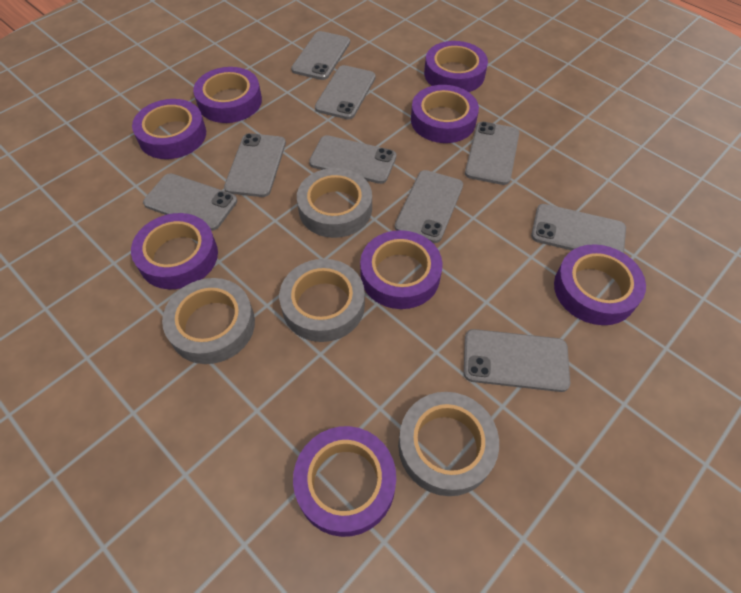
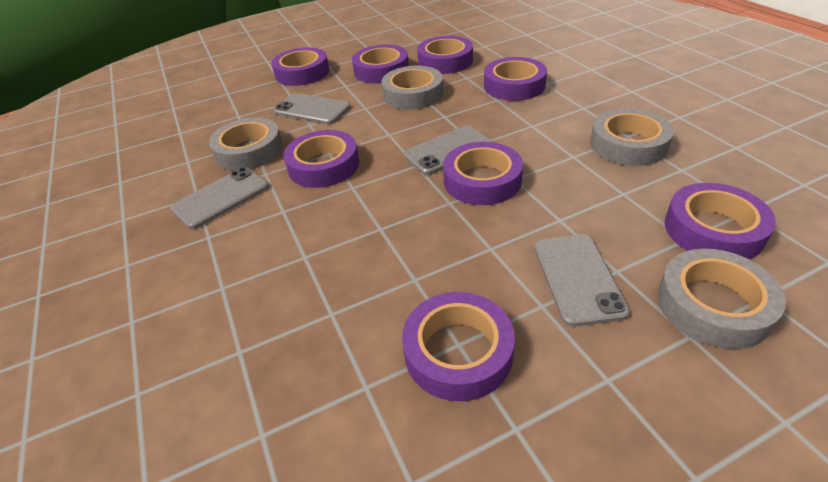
grey phone: 9 -> 4

